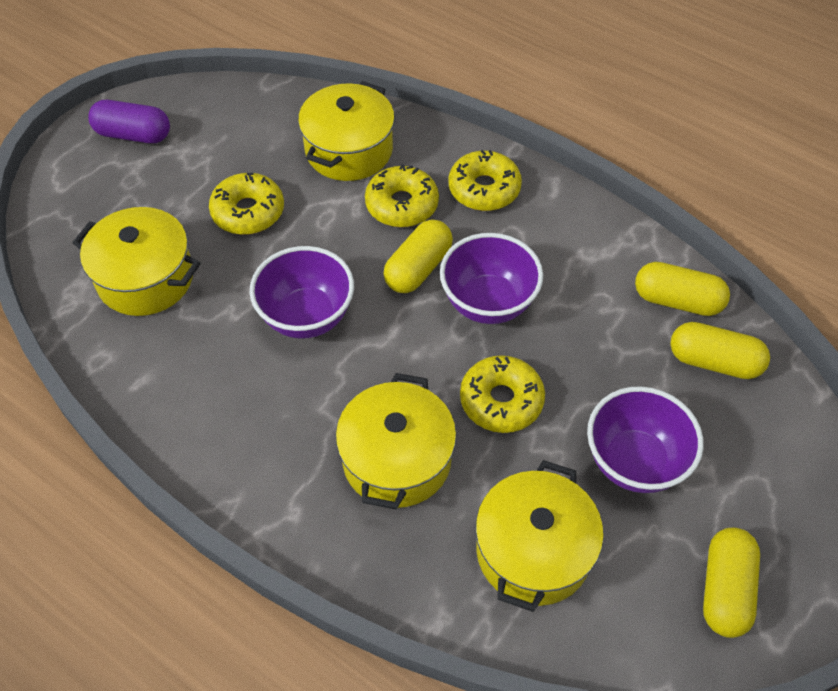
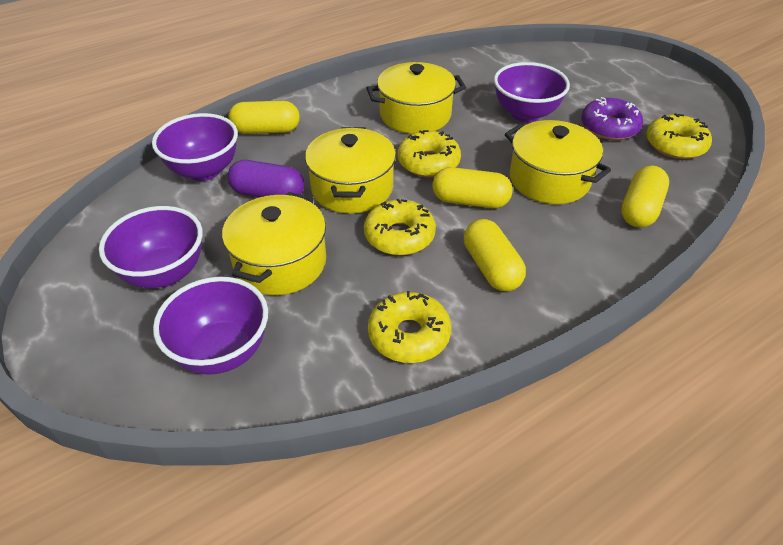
purple bowl: 3 -> 4
purple donut: 0 -> 1

